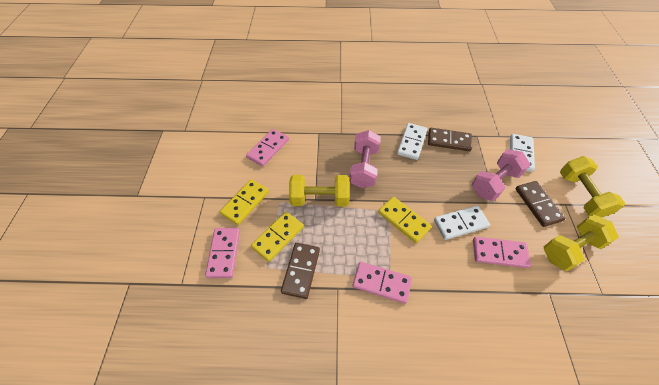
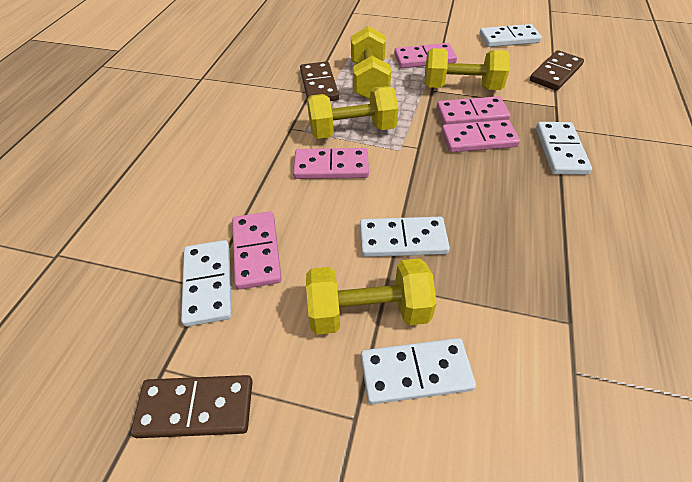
pink domino: 4 -> 5
pink dumbbell: 2 -> 0
white domino: 3 -> 5
yellow domino: 3 -> 0
yellow dumbbell: 3 -> 4

